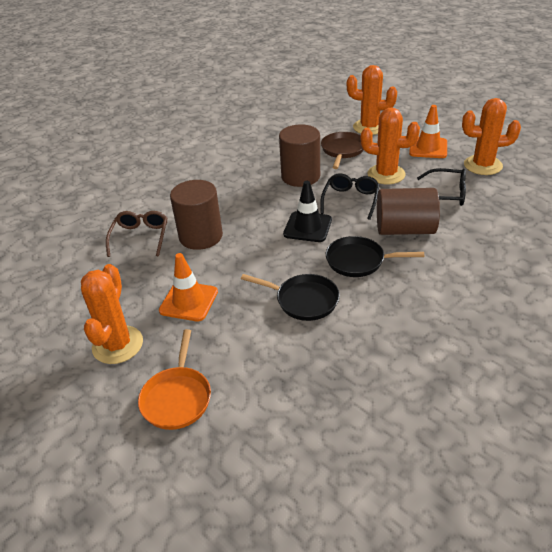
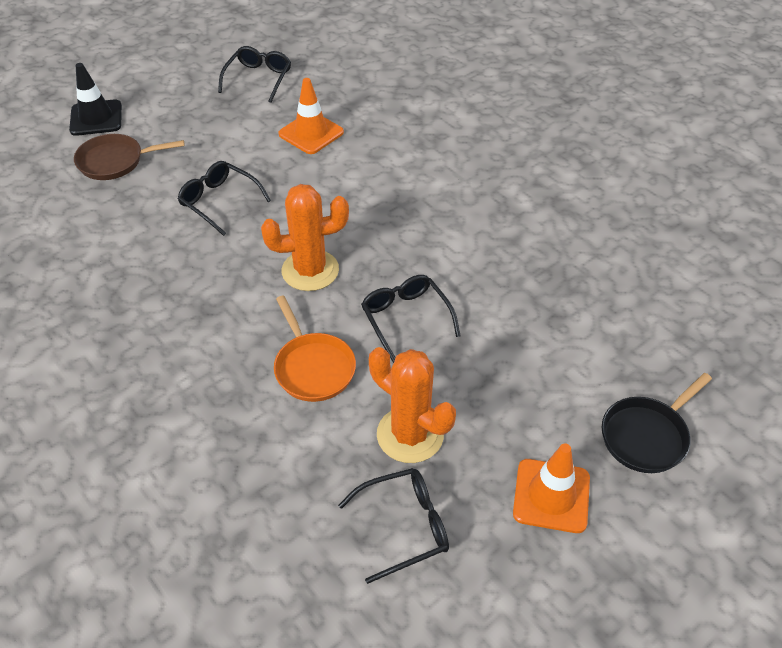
black glasses: 2 -> 4
black pan: 2 -> 1
brown cylinder: 3 -> 0
brown glasses: 1 -> 0
orange cactus: 4 -> 2

